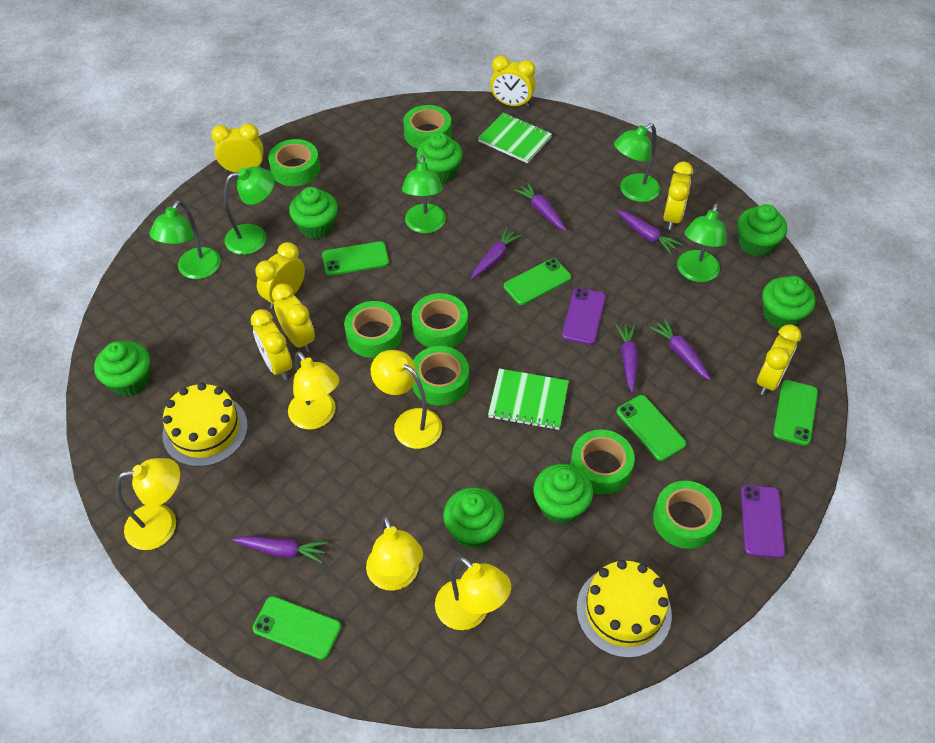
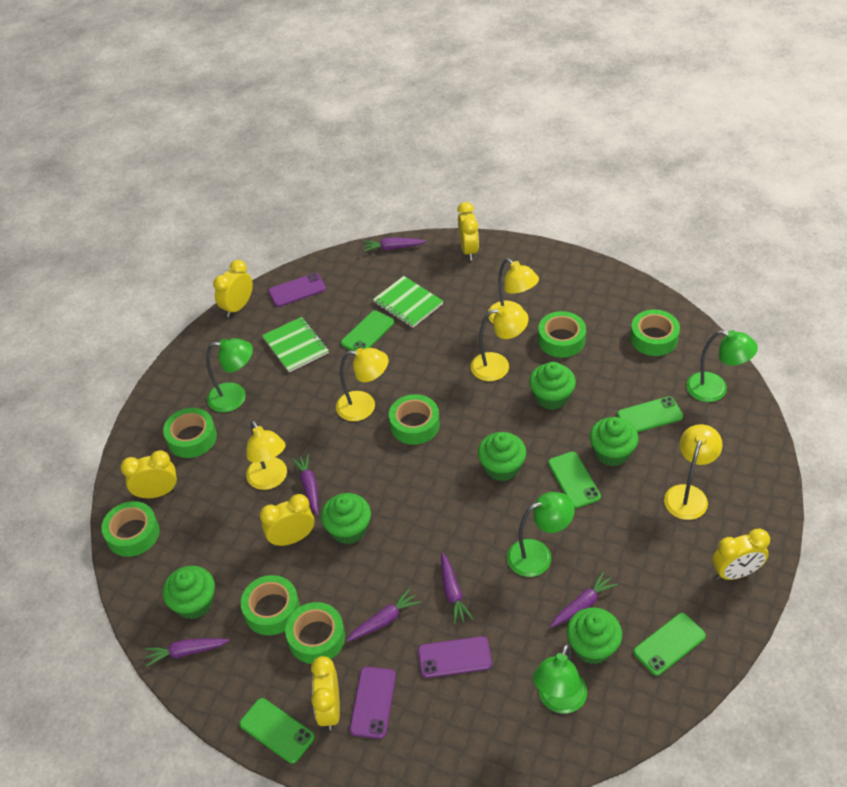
green cupcake: 7 -> 6
green lamp: 5 -> 4
purple phone: 2 -> 3
yellow cake: 2 -> 0
yellow clock: 7 -> 6

